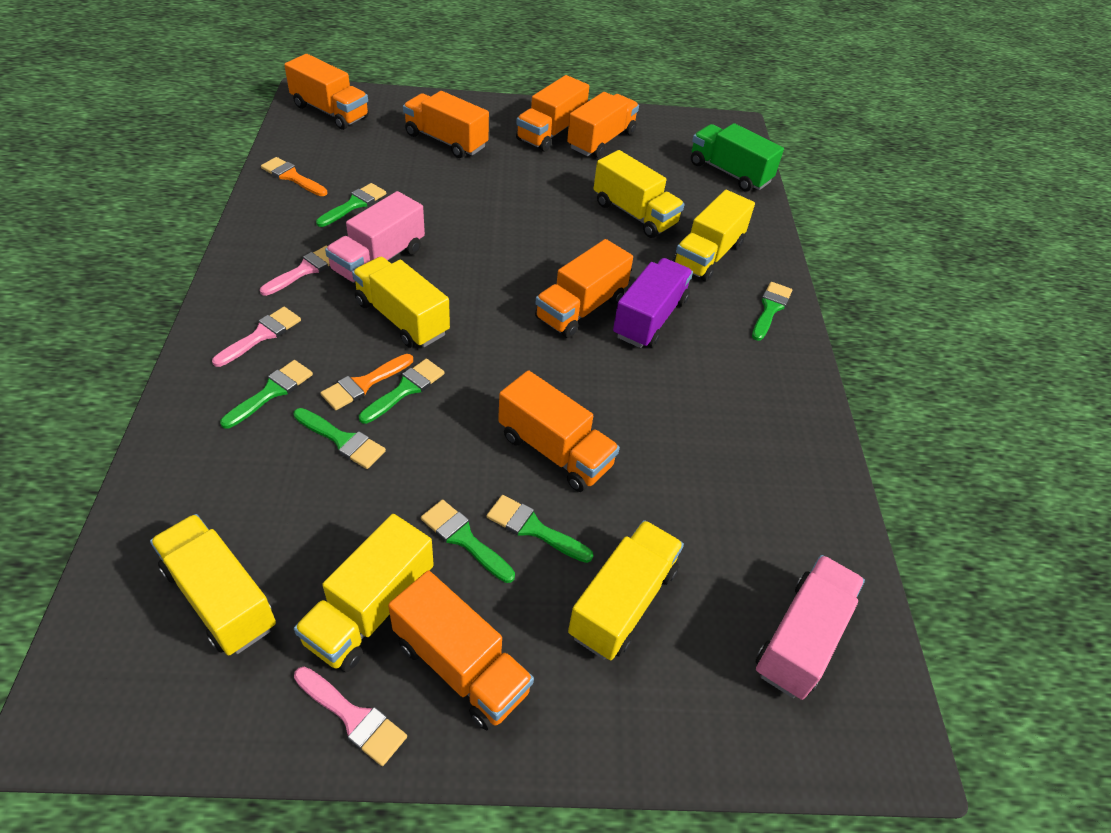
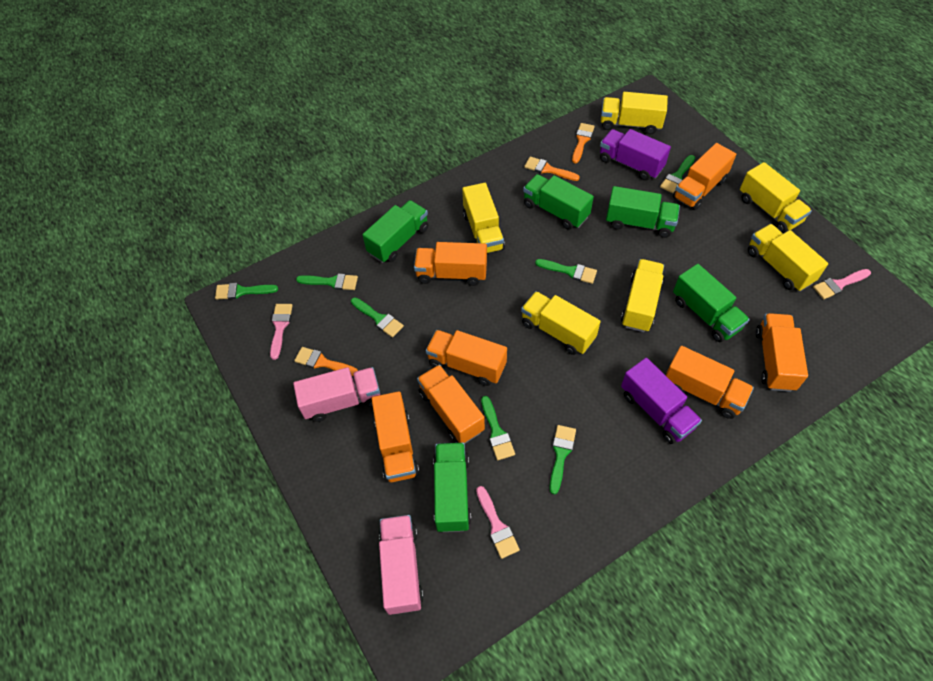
green truck: 1 -> 5
orange brush: 2 -> 3
purple truck: 1 -> 2

